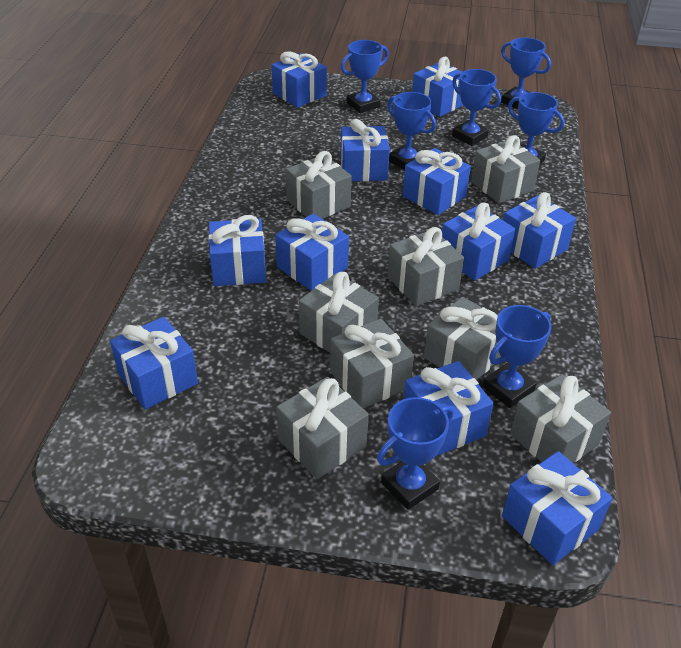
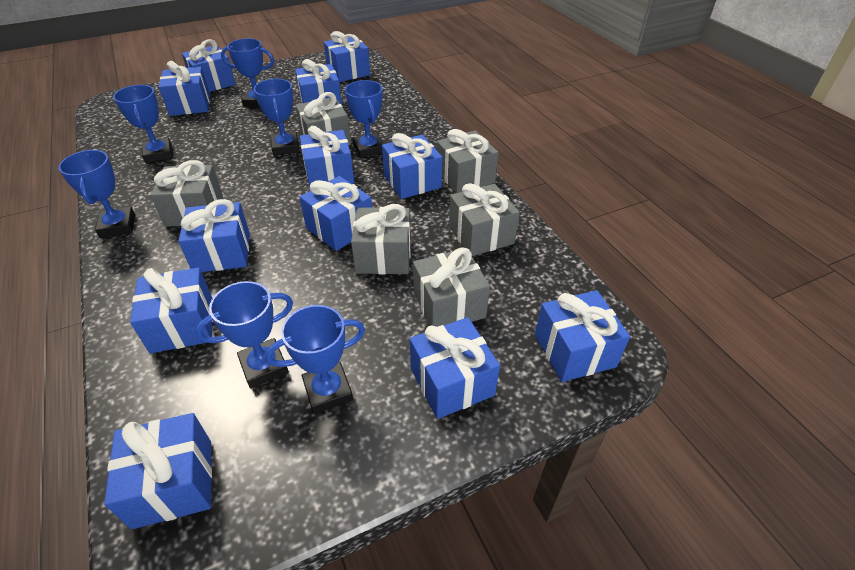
blue gift: 11 -> 12
grey gift: 8 -> 6

